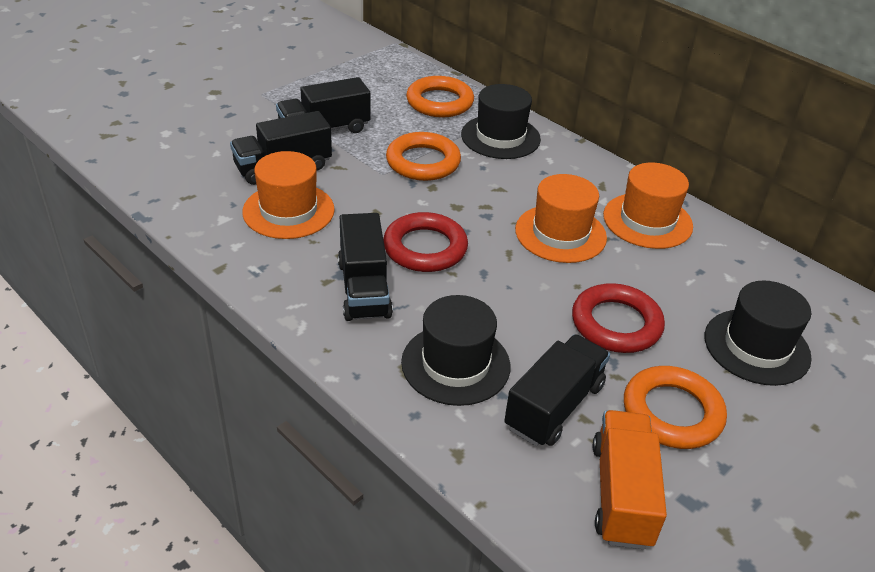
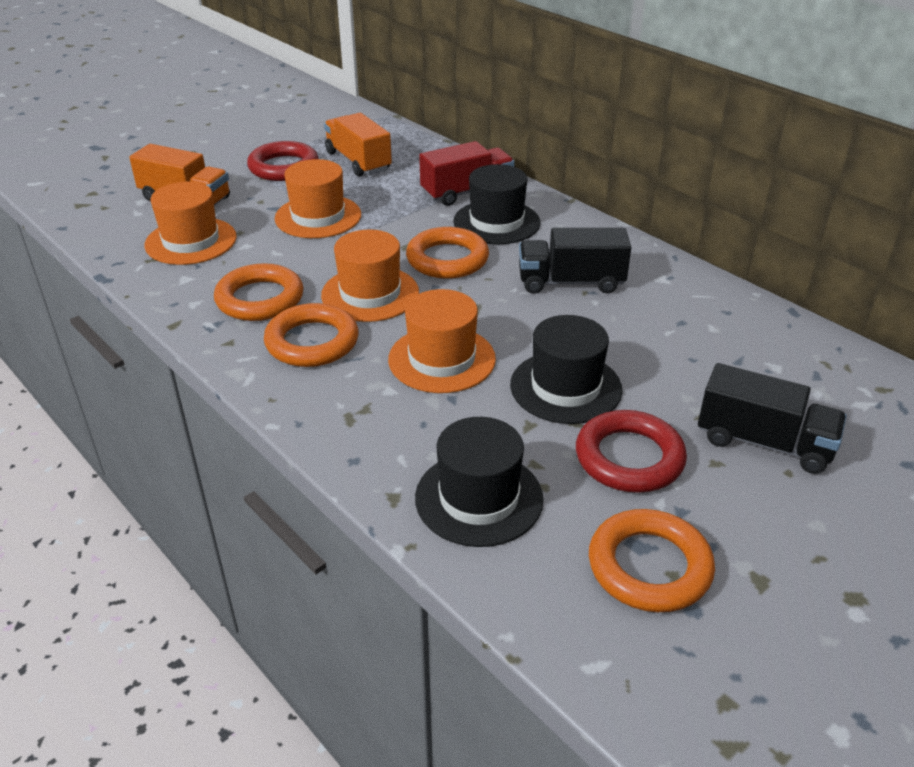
black truck: 4 -> 2
orange hat: 3 -> 4
orange ring: 3 -> 4
orange truck: 1 -> 2
red truck: 0 -> 1

